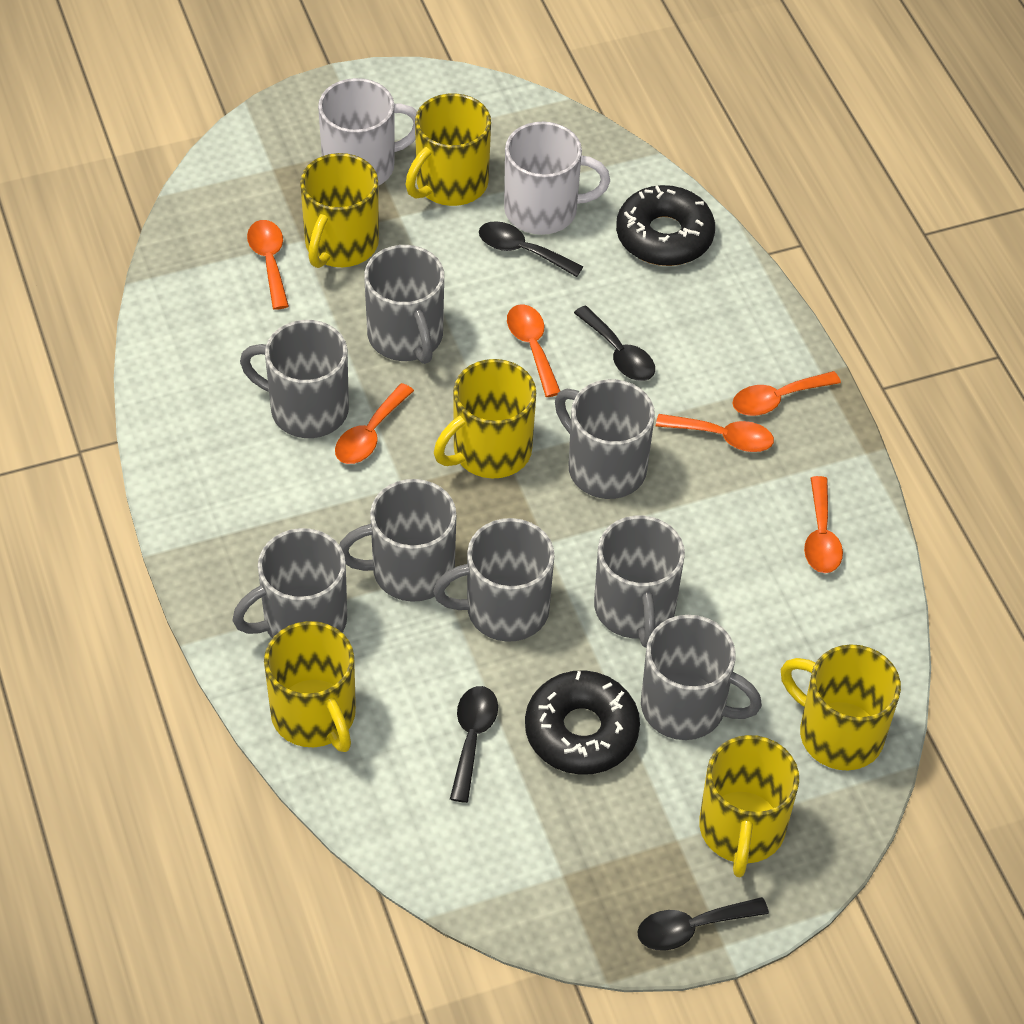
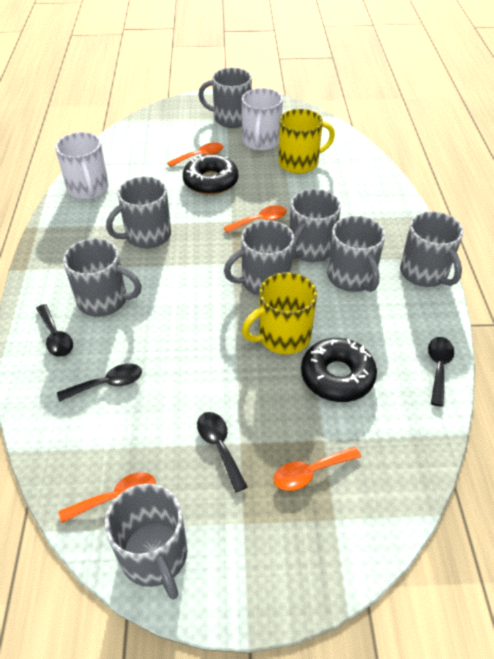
orange spoon: 6 -> 4
yellow mug: 6 -> 2

